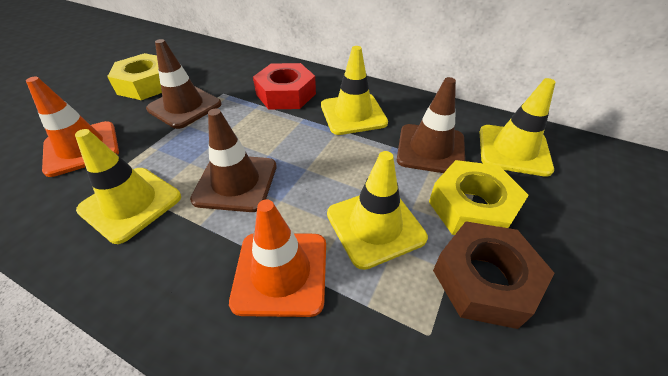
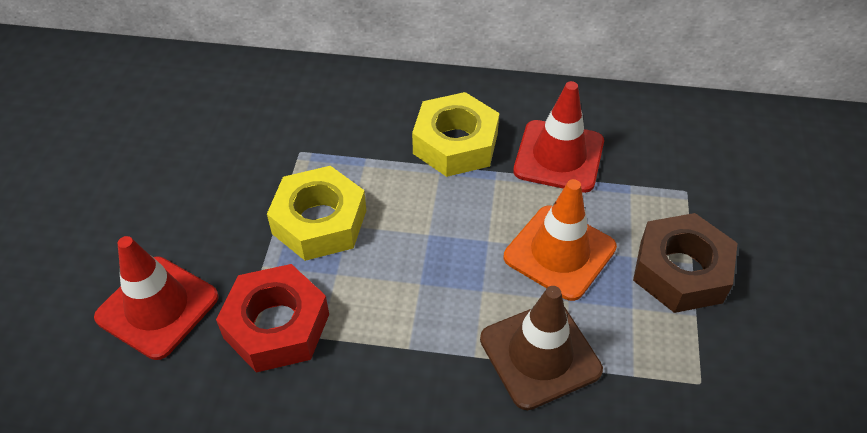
brown traffic cone: 3 -> 1
orange traffic cone: 2 -> 1
red traffic cone: 0 -> 2
yellow traffic cone: 4 -> 0

